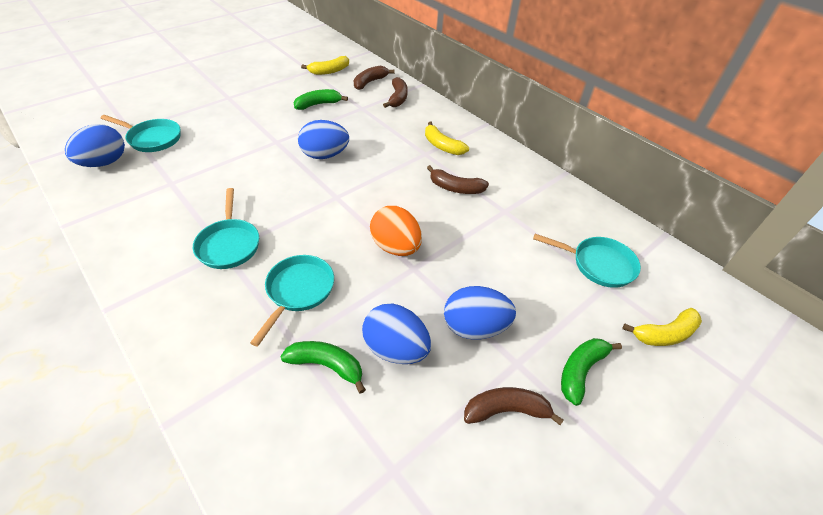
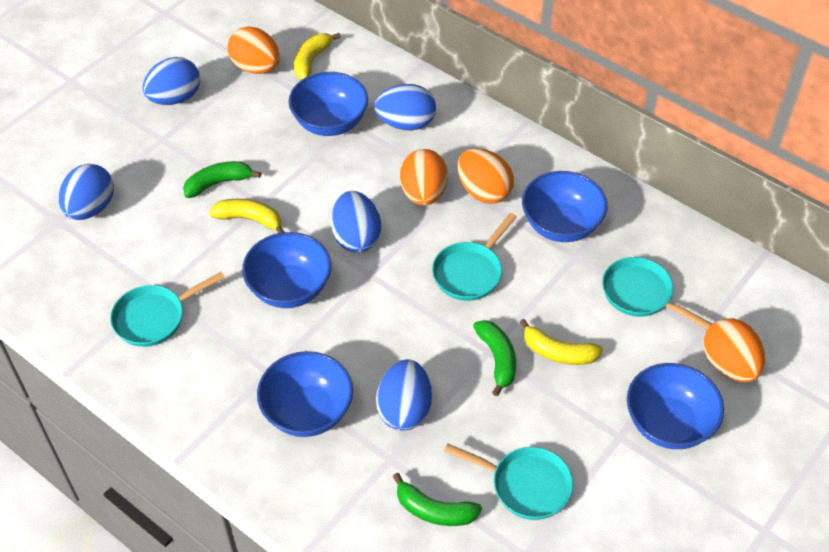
blue bowl: 0 -> 5
blue egg: 4 -> 5
brown banana: 4 -> 0
orange egg: 1 -> 4

